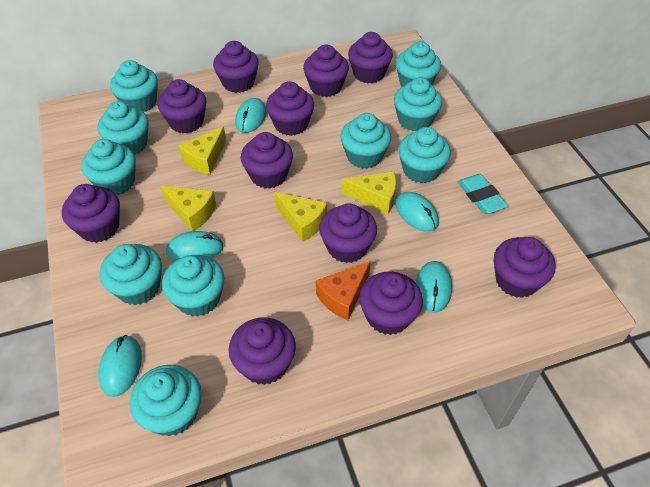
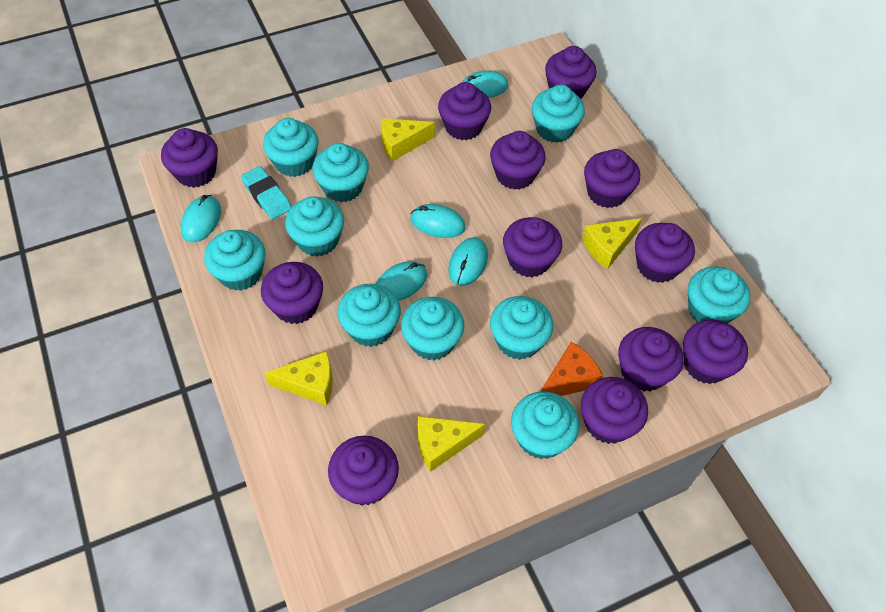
purple cupcake: 11 -> 12

